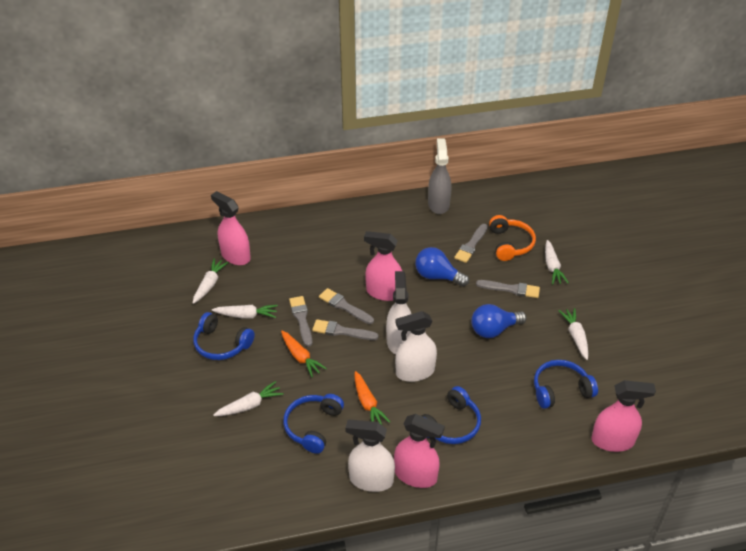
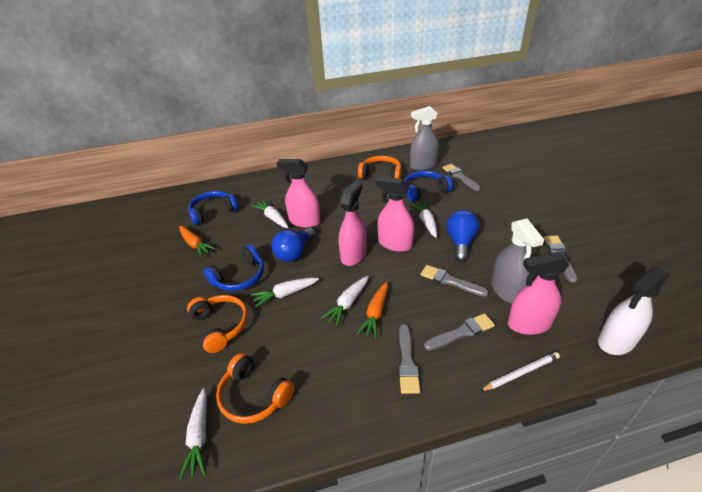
blue headphones: 4 -> 3
grey spray bottle: 1 -> 2
orange headphones: 1 -> 3
white pencil: 0 -> 1
white spray bottle: 3 -> 1

